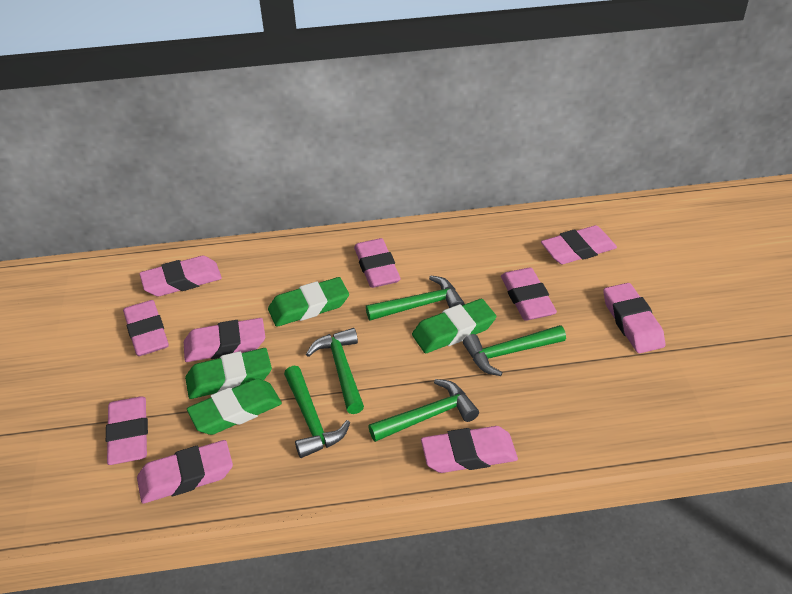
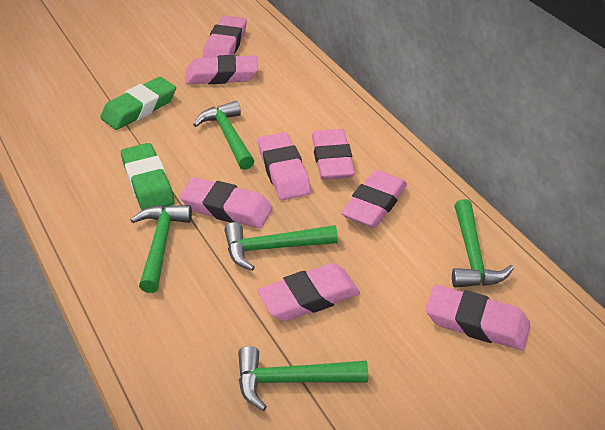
green eraser: 4 -> 2
pink eraser: 10 -> 8

